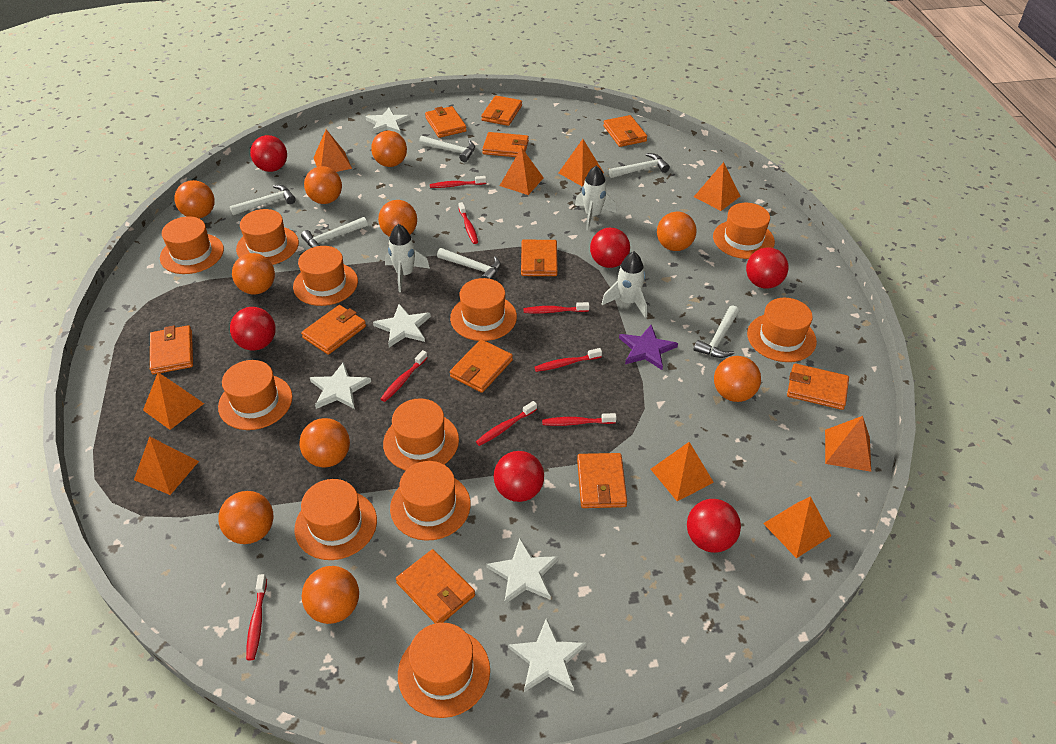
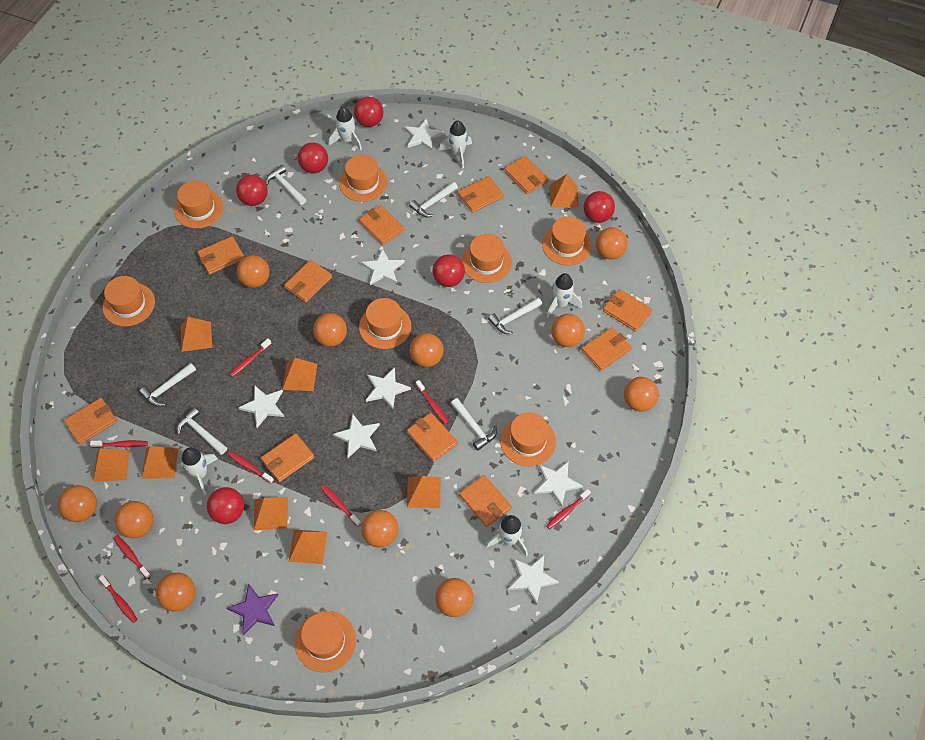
orange ball: 10 -> 11
orange hat: 11 -> 8
orange pyramid: 9 -> 8
white rocket: 3 -> 5
white star: 5 -> 7

